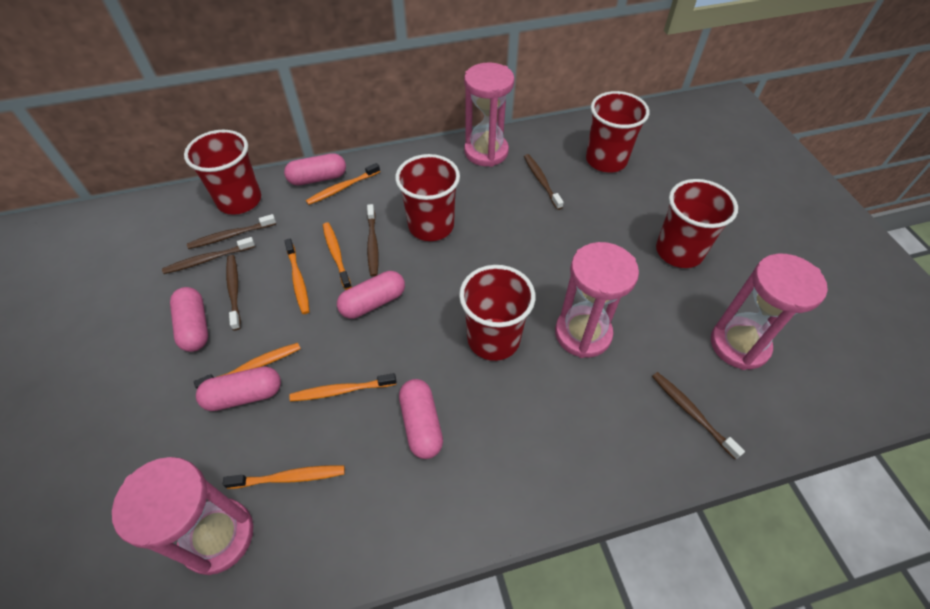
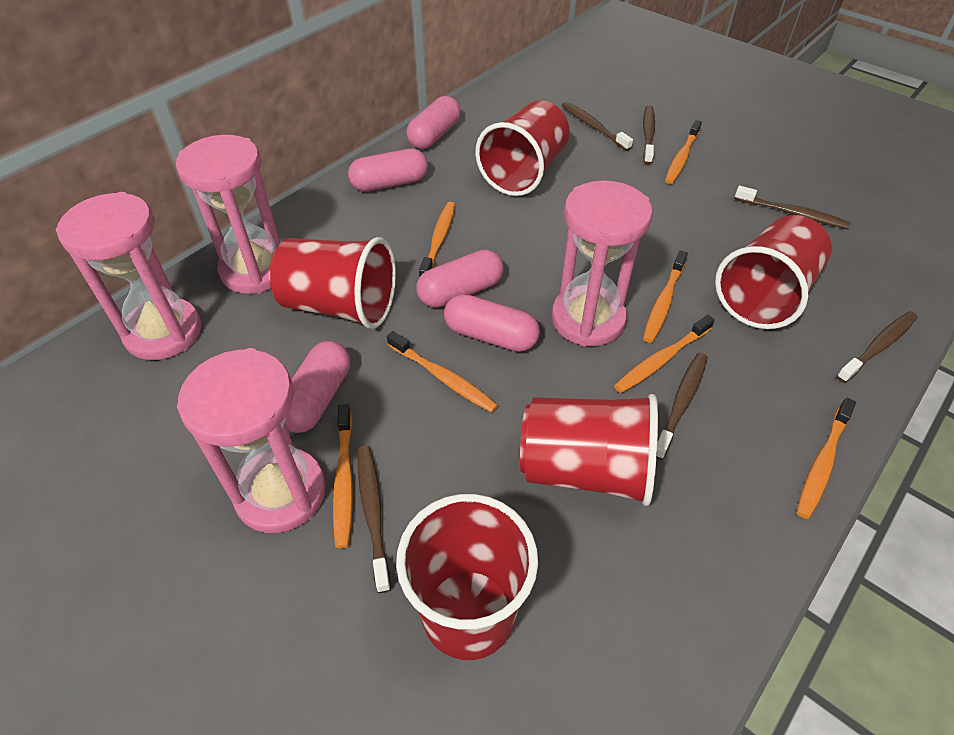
orange toothbrush: 6 -> 7

